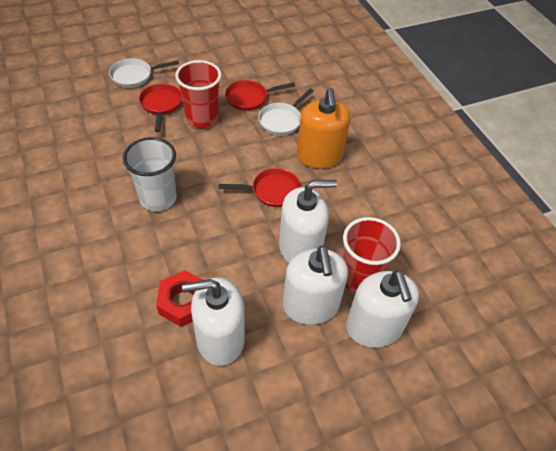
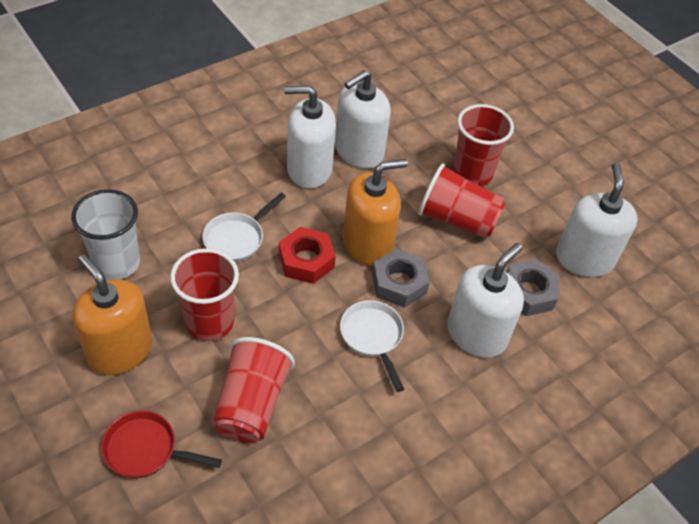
grey nut: 0 -> 2
orange soap dispenser: 1 -> 2
red cup: 2 -> 4
red pan: 3 -> 1

